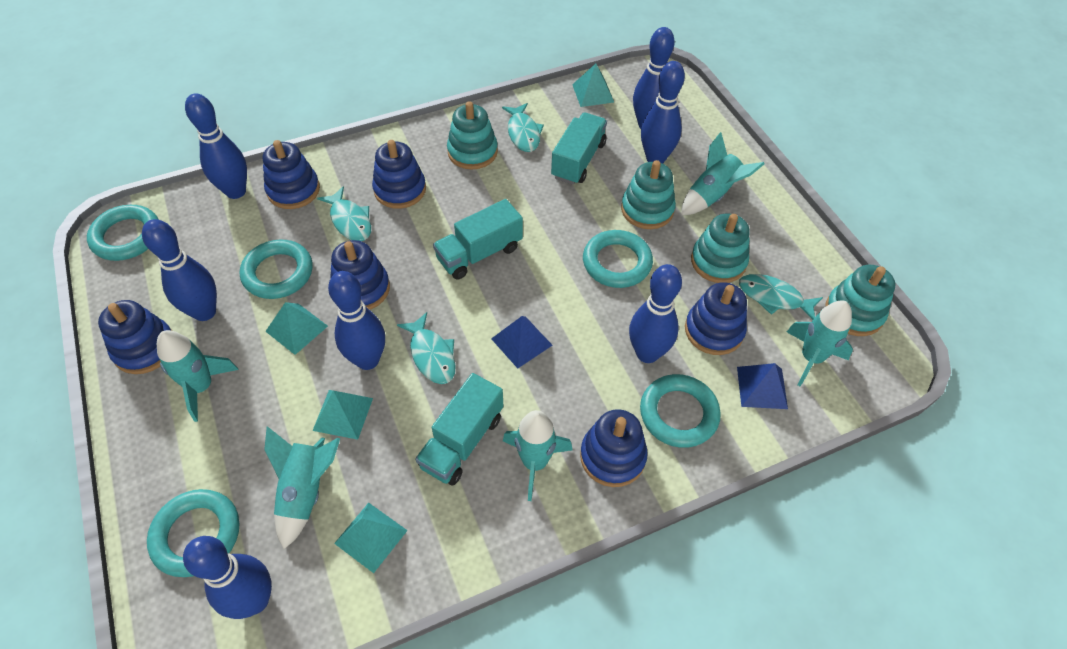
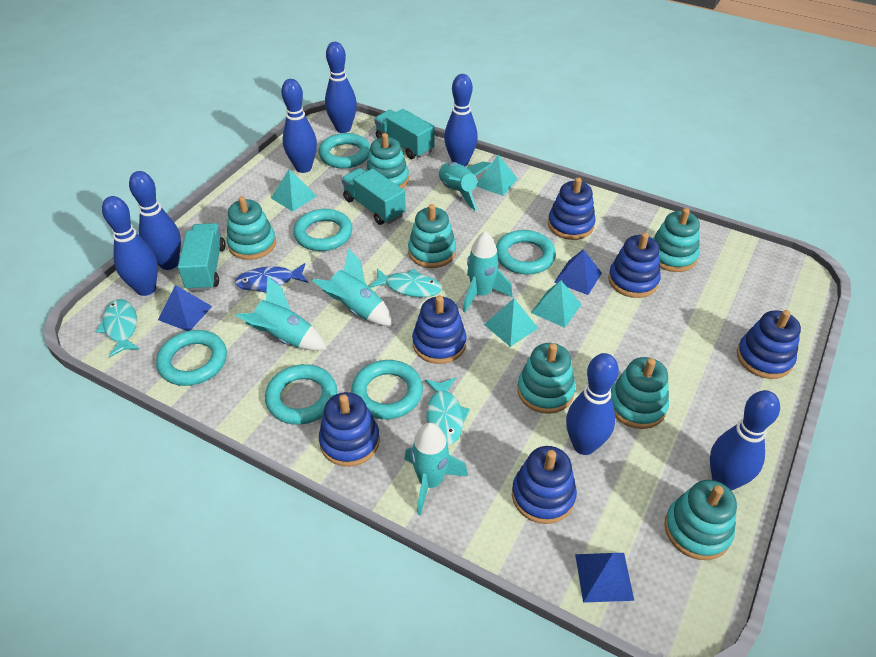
blue fish: 0 -> 1
blue pyramid: 2 -> 3
turquoise fish: 4 -> 3
turquoise ring: 5 -> 6
turquoise stacking toy: 4 -> 7

